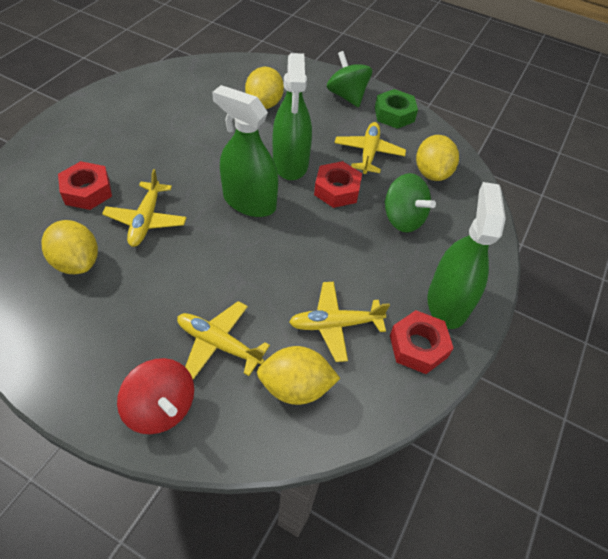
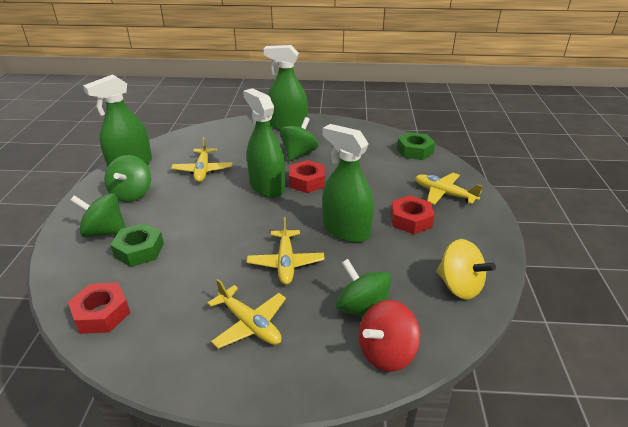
green nut: 1 -> 2
green spinning top: 2 -> 4
green spray bottle: 3 -> 4
yellow lemon: 4 -> 0
yellow spinning top: 0 -> 1

